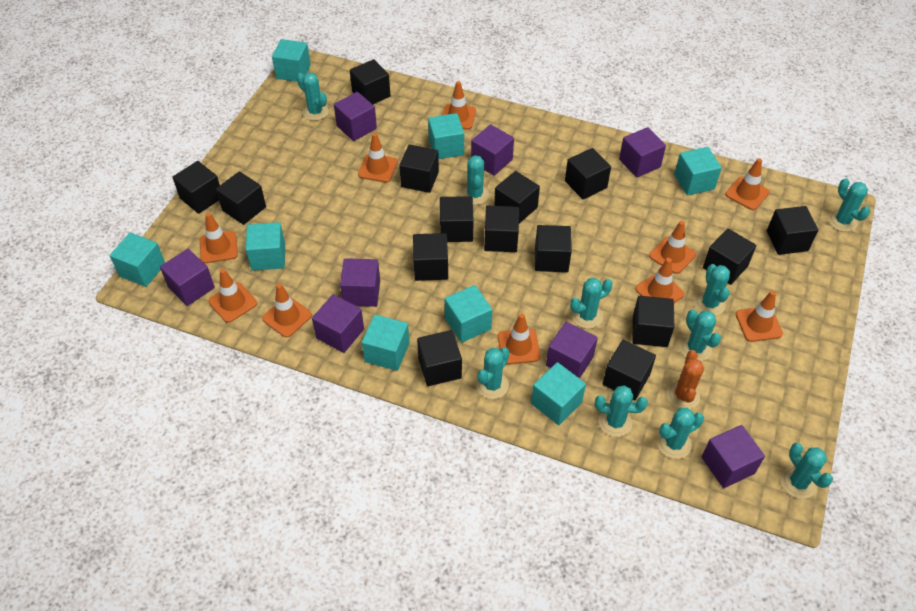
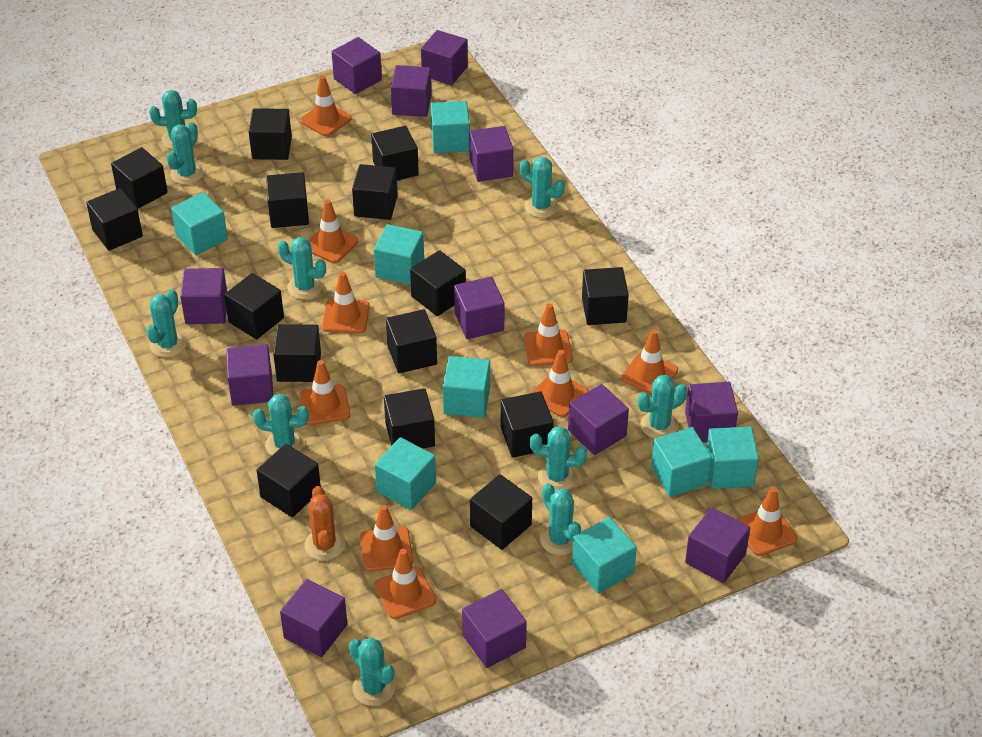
purple cube: 8 -> 12

